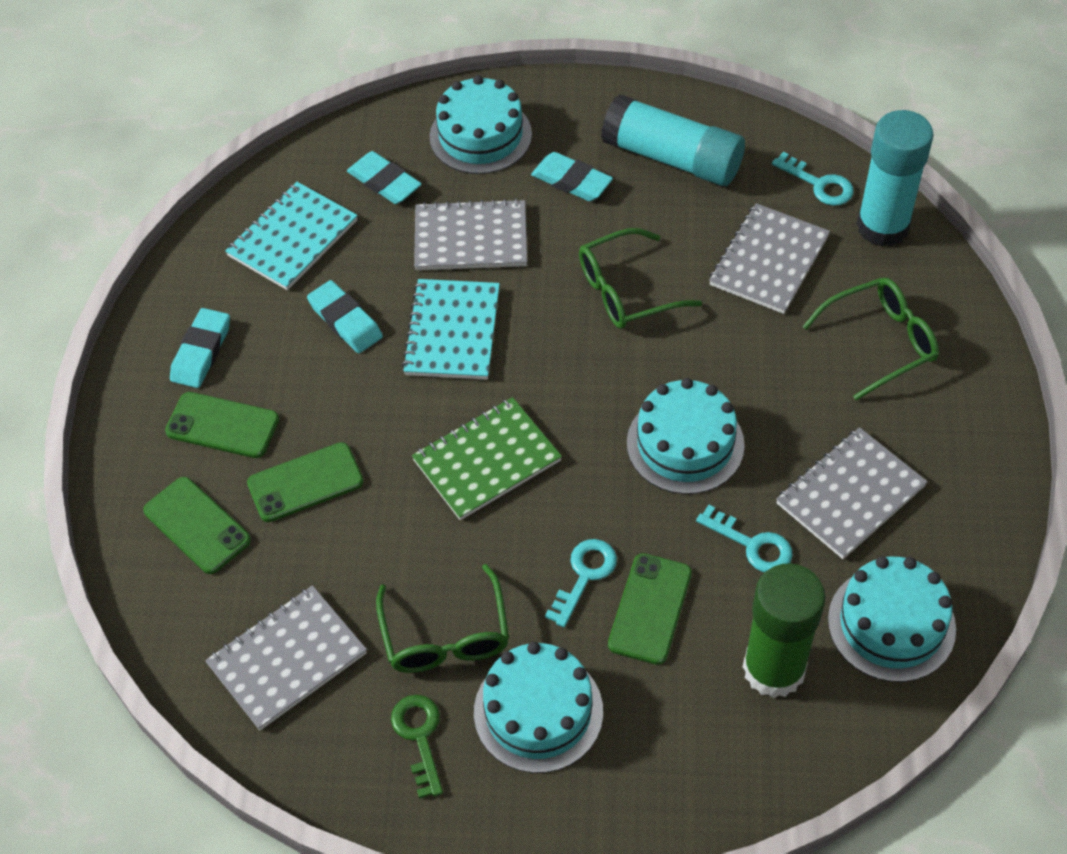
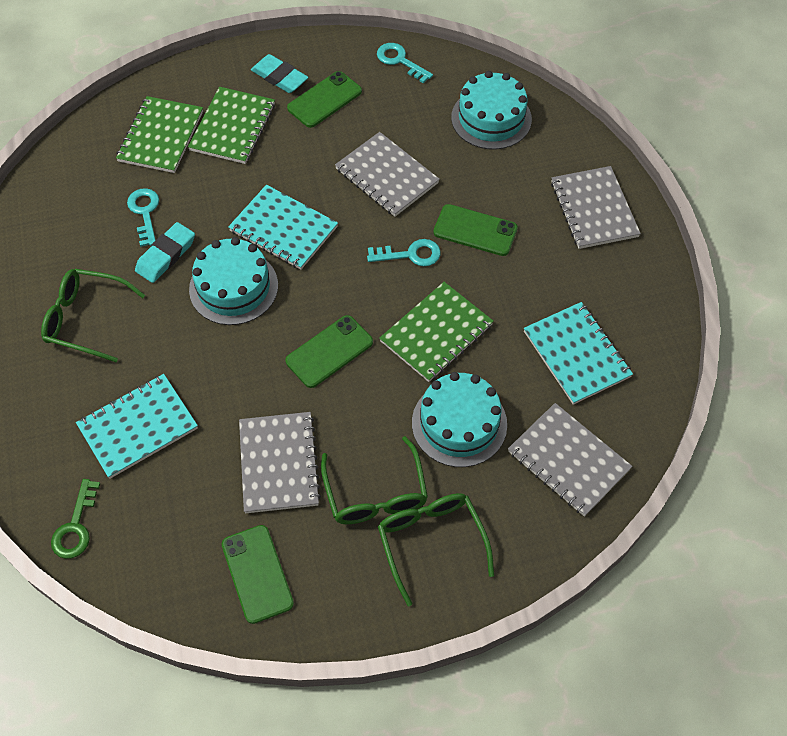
green glue stick: 1 -> 0
green notebook: 1 -> 3
turquoise cake: 4 -> 3
turquoise eraser: 4 -> 2
turquoise glue stick: 2 -> 0
turquoise notebook: 2 -> 3

